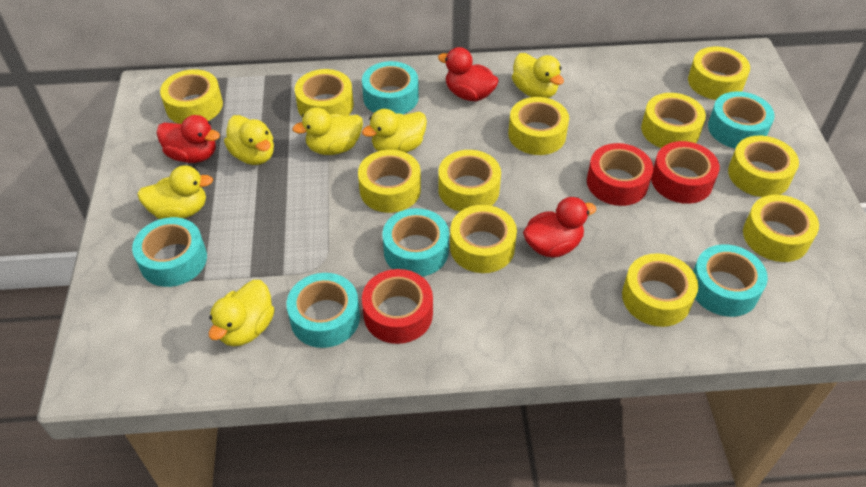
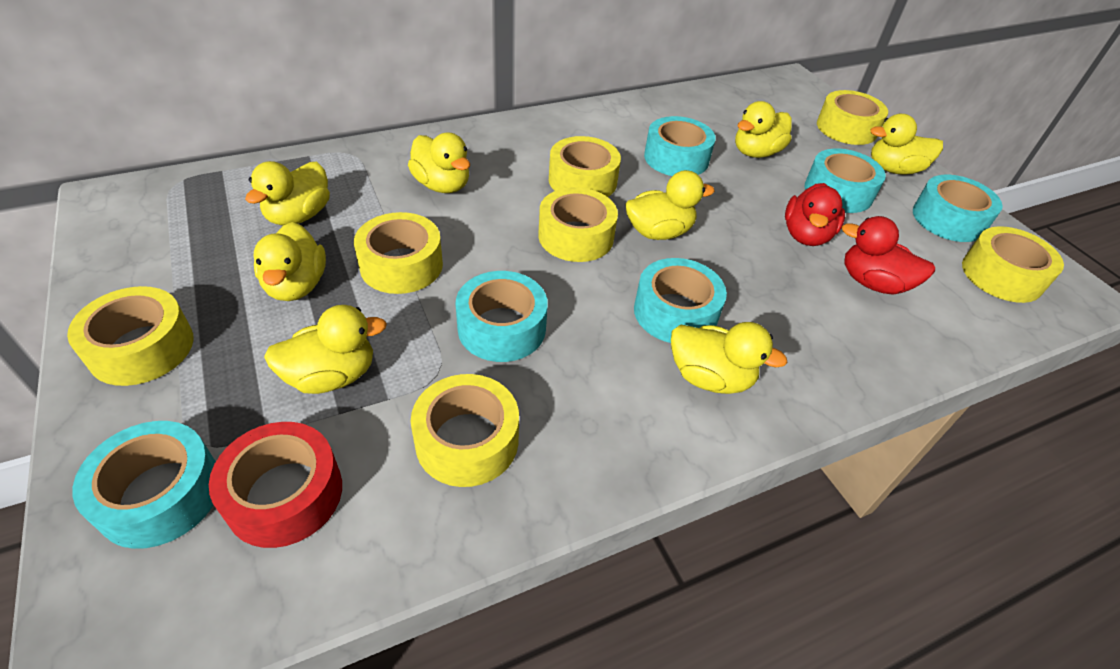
red duck: 3 -> 2
red tape: 3 -> 1
yellow duck: 6 -> 8
yellow tape: 11 -> 7

